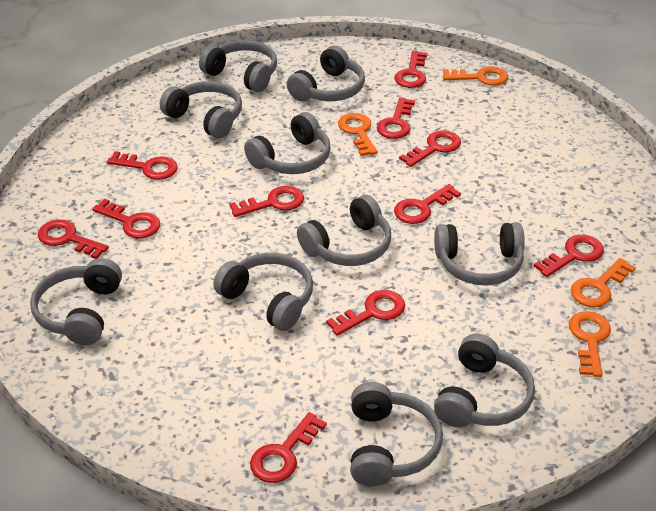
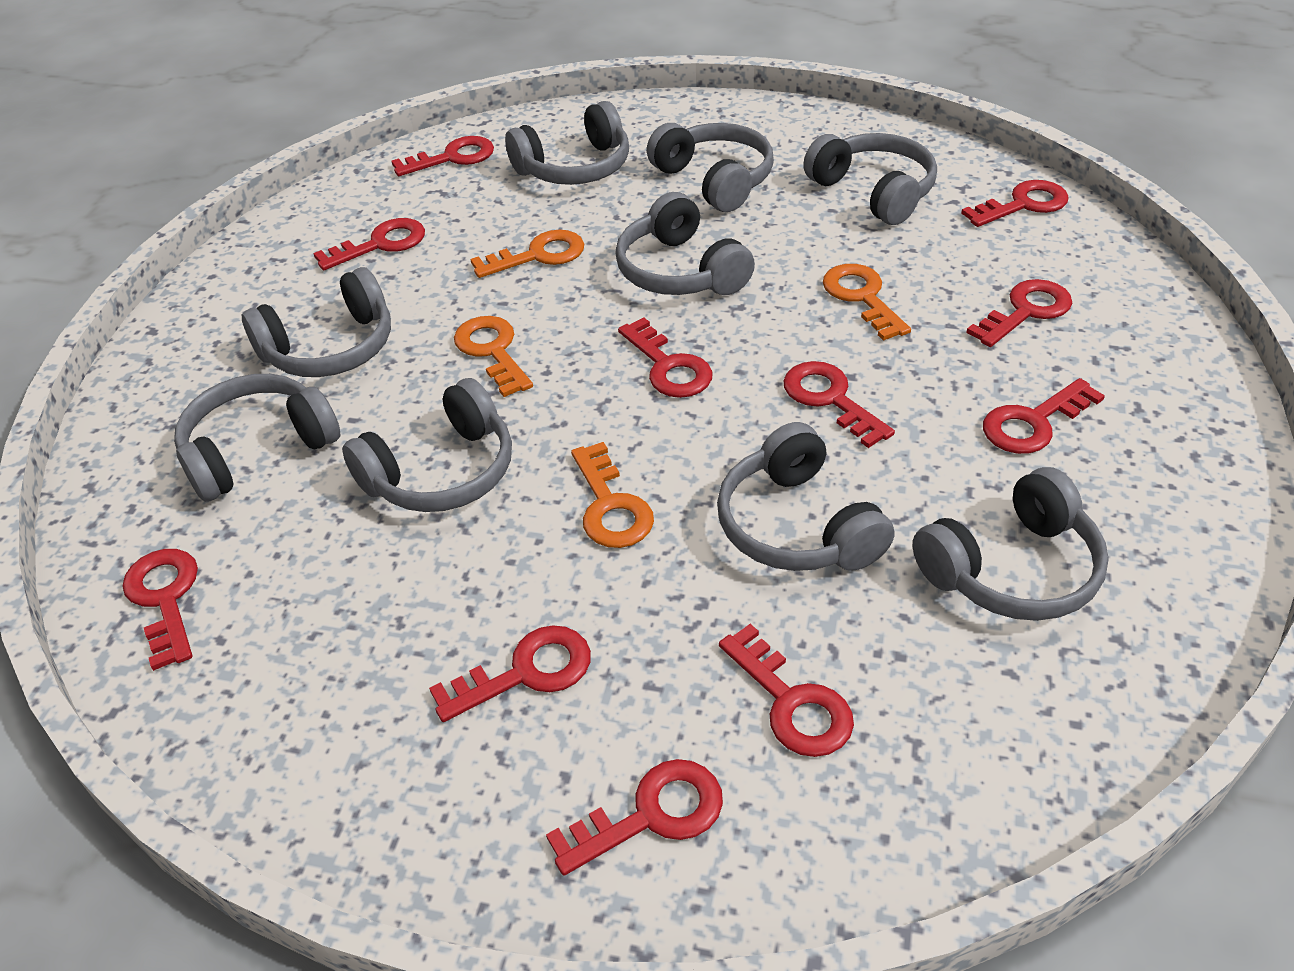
grey headphones: 10 -> 9

